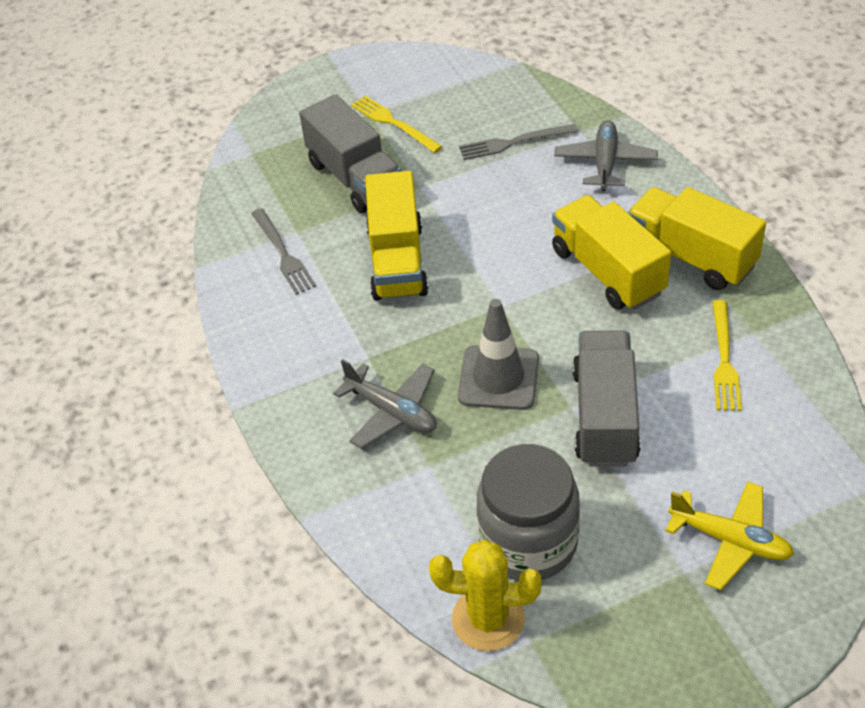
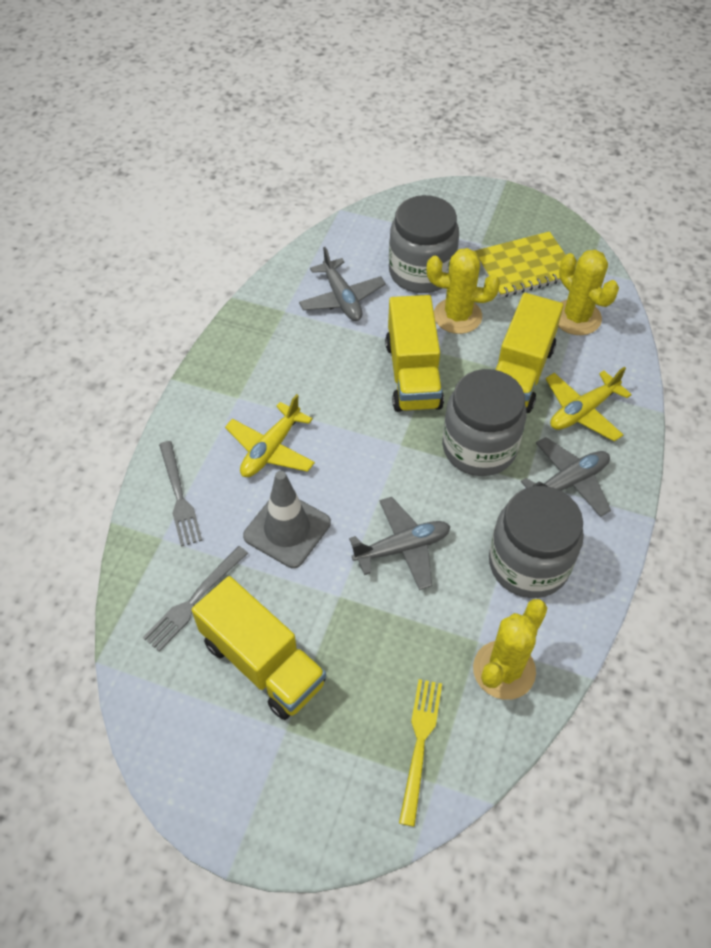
grey jar: 1 -> 3
grey plane: 2 -> 3
grey truck: 2 -> 0
yellow cactus: 1 -> 3
yellow fork: 2 -> 1
yellow notebook: 0 -> 1
yellow plane: 1 -> 2

